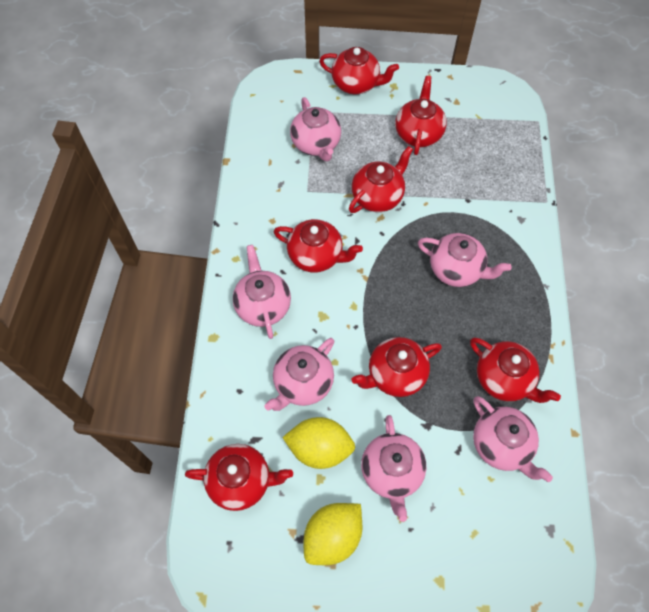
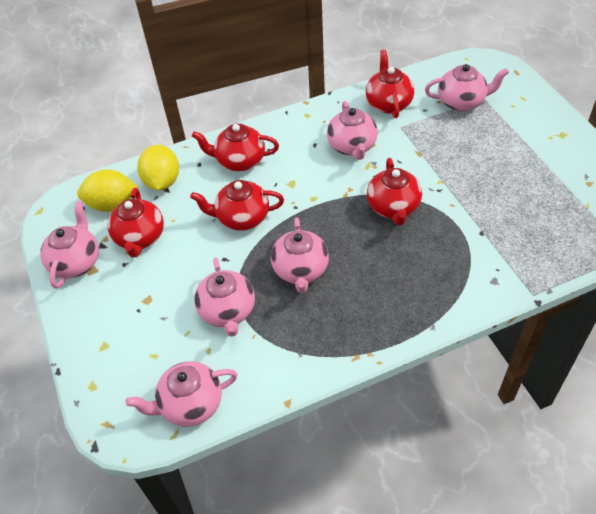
red teapot: 7 -> 5

